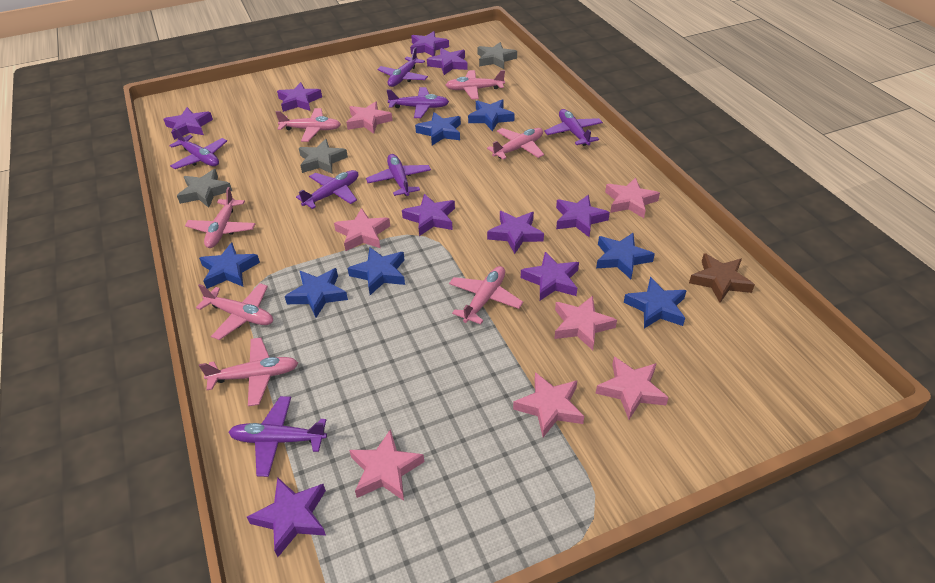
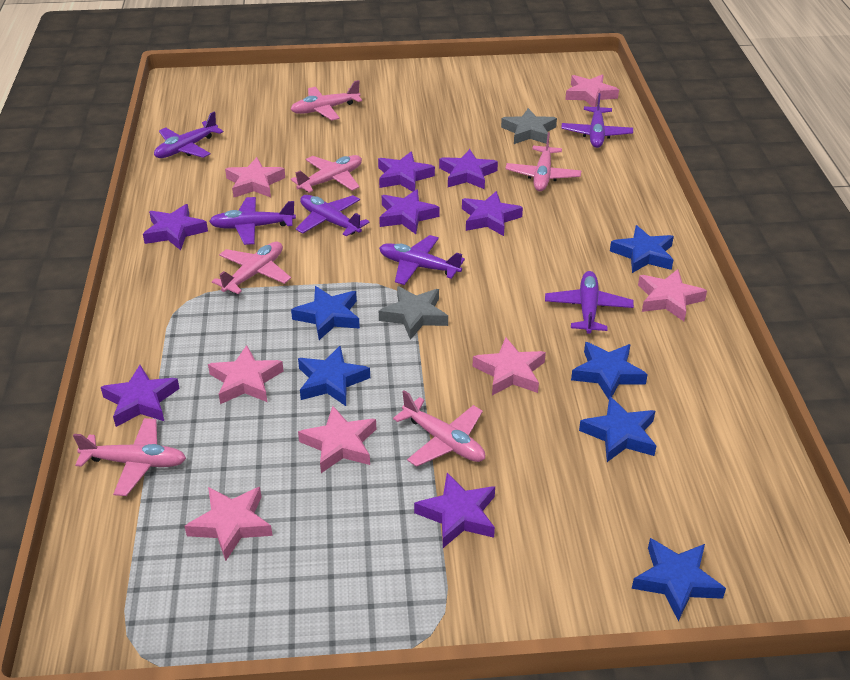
blue star: 7 -> 6
brown star: 1 -> 0
grey star: 3 -> 2
pink plane: 7 -> 6
purple plane: 7 -> 6
purple star: 9 -> 7

